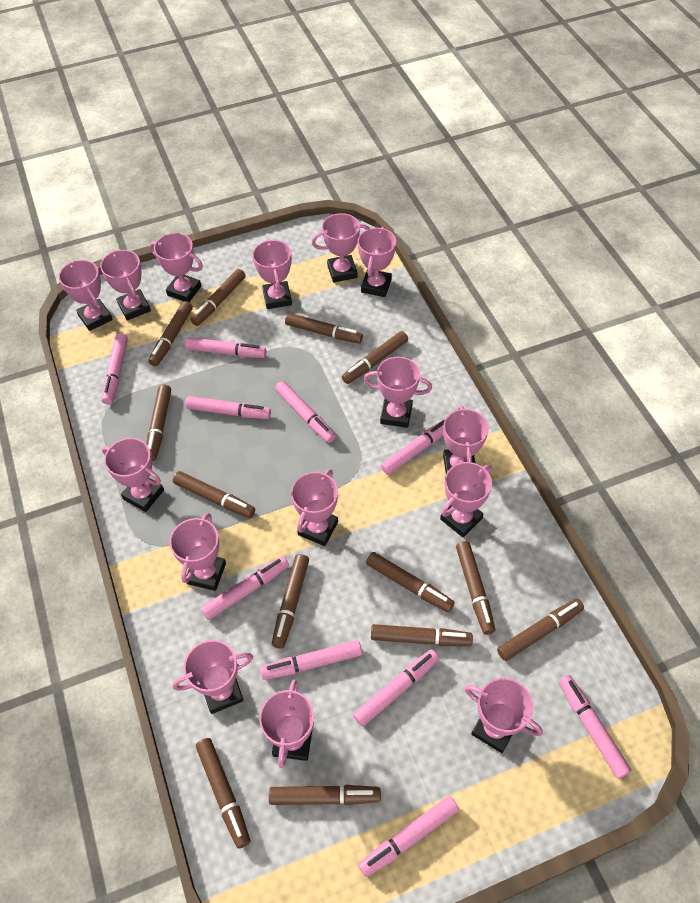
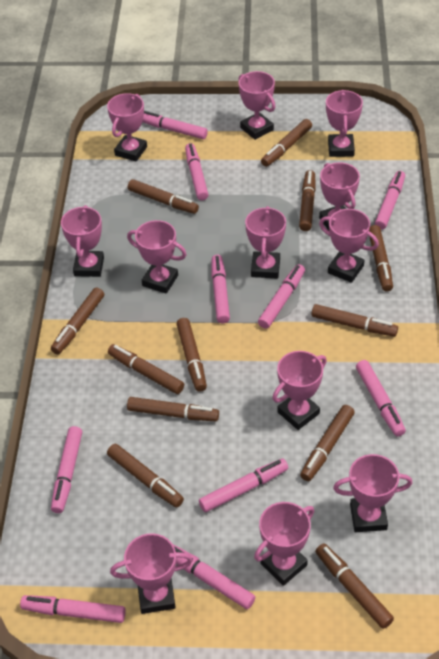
brown marker: 13 -> 12
pink trophy: 15 -> 12

